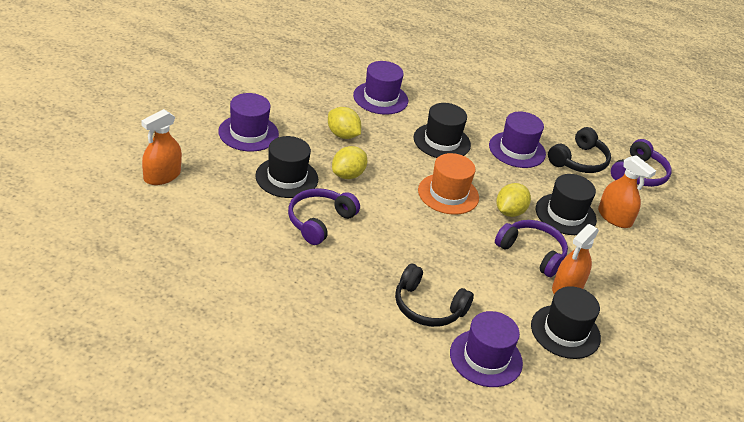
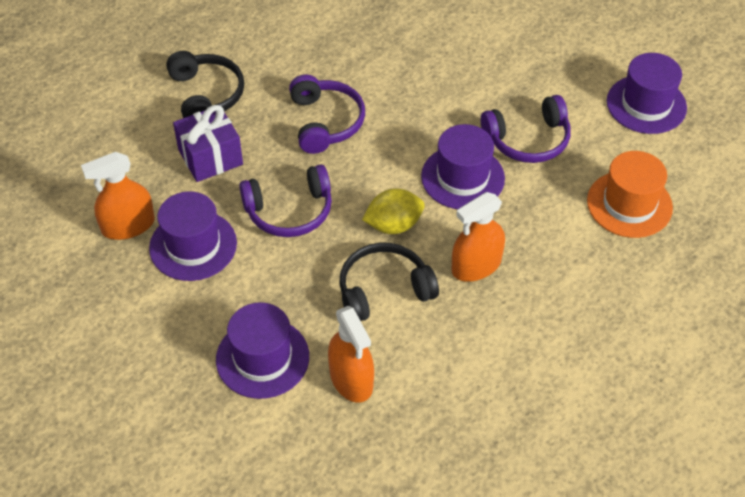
black hat: 4 -> 0
purple gift: 0 -> 1
yellow lemon: 3 -> 1

